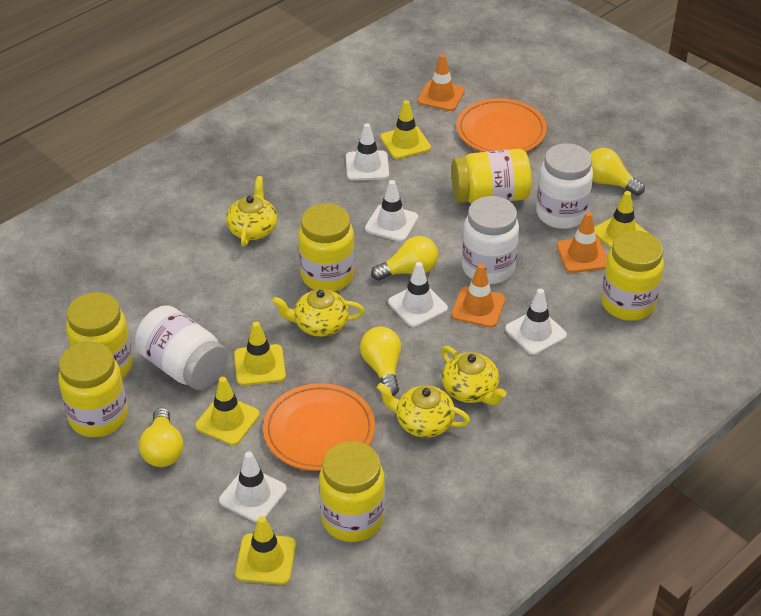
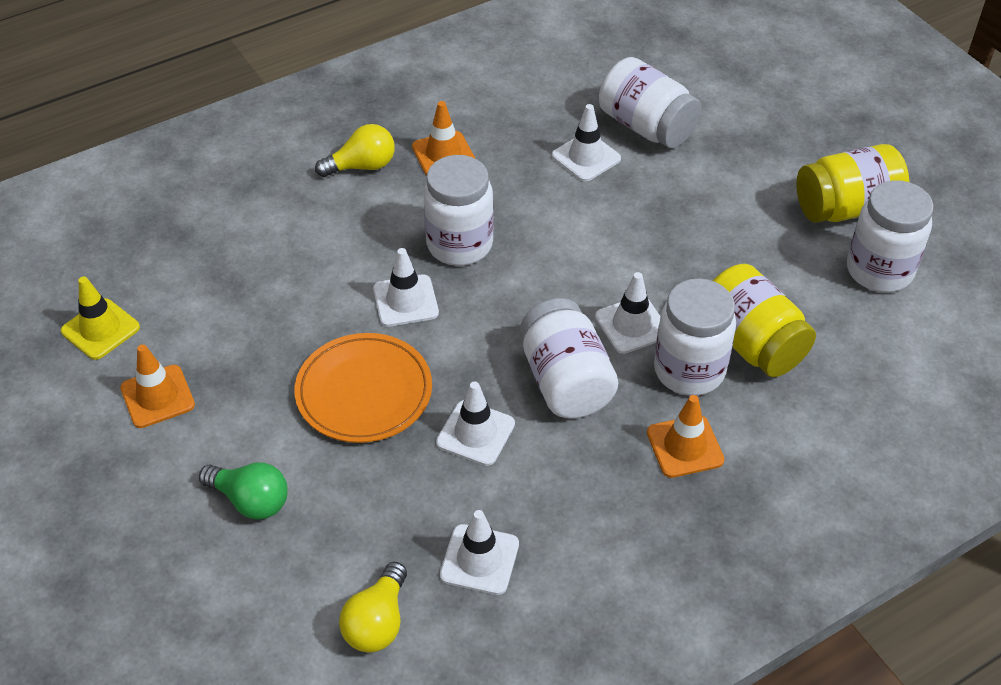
green light bulb: 0 -> 1
orange plate: 2 -> 1
white jar: 3 -> 5
yellow jar: 6 -> 2
yellow light bulb: 4 -> 2
yellow teapot: 4 -> 0
yellow traffic cone: 5 -> 1

